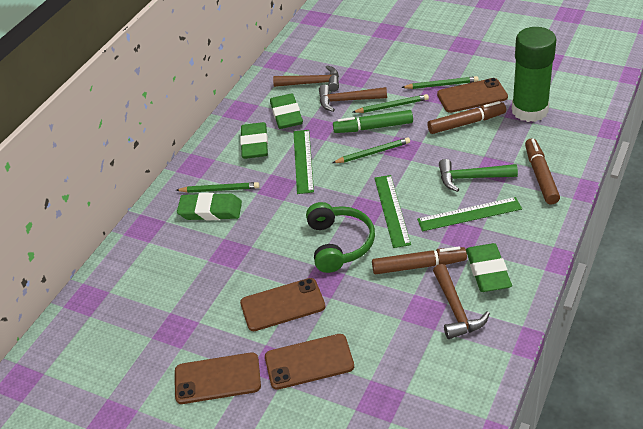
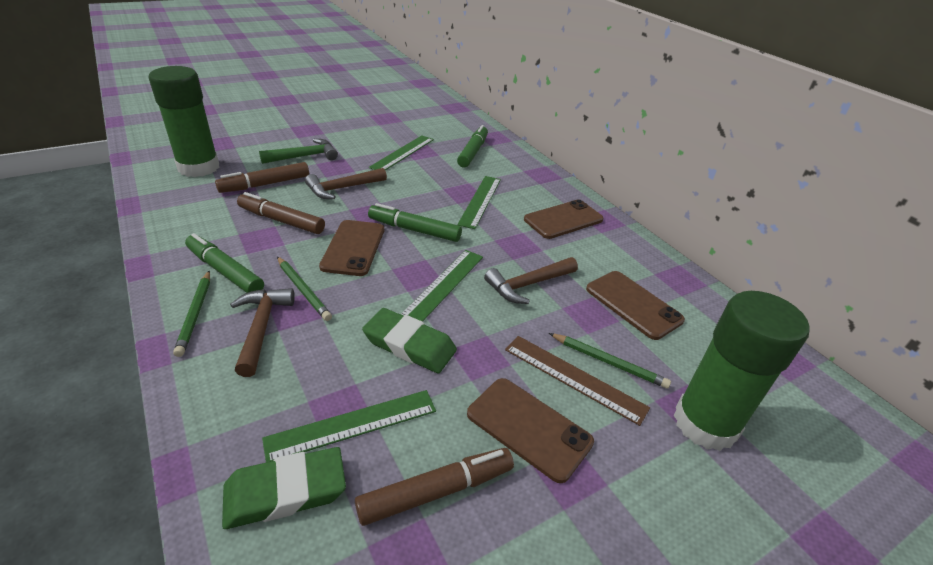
brown ruler: 0 -> 1
green eraser: 4 -> 2
green glue stick: 1 -> 2
green headphones: 1 -> 0
green marker: 1 -> 3
green pencil: 4 -> 3
green ruler: 3 -> 4

